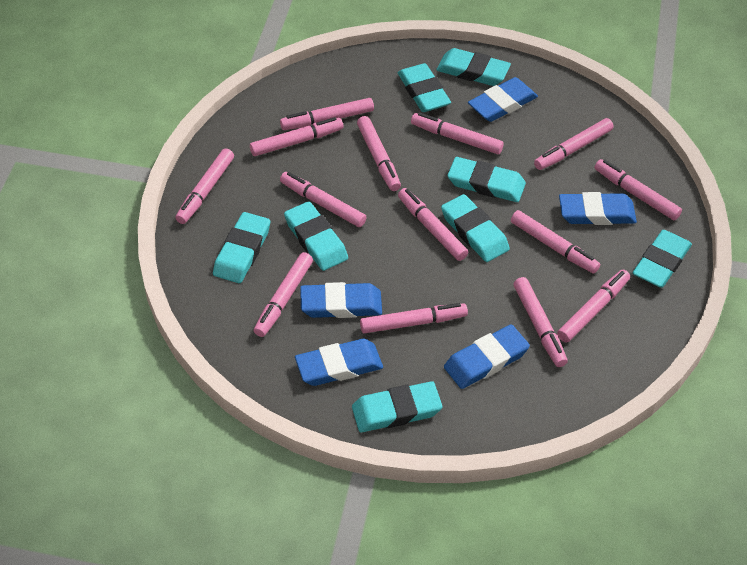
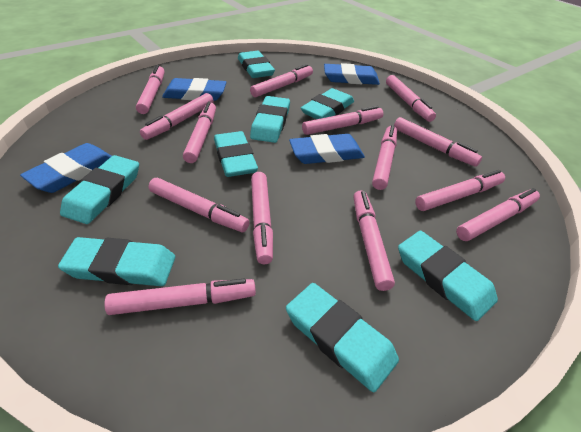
blue eraser: 5 -> 4

